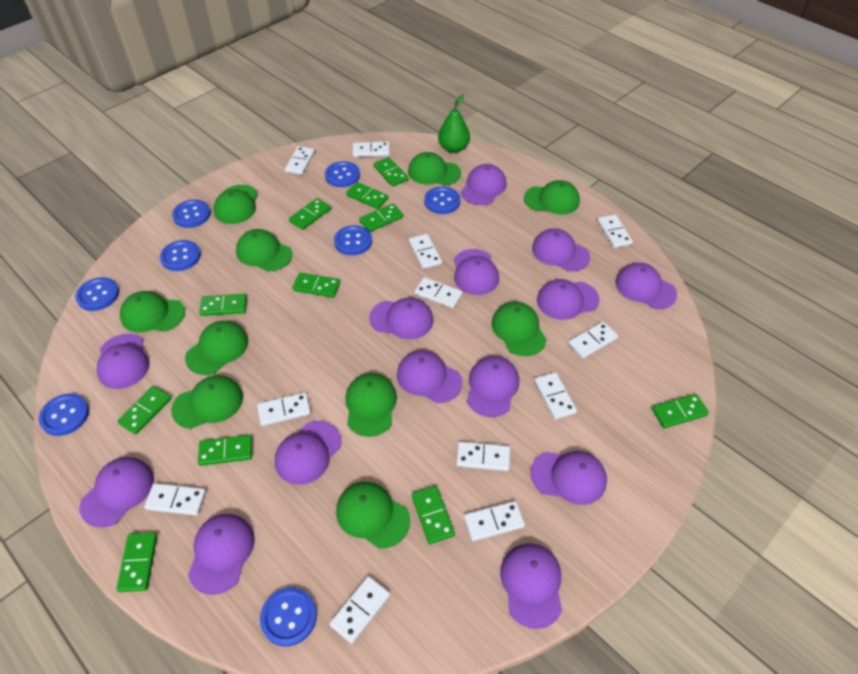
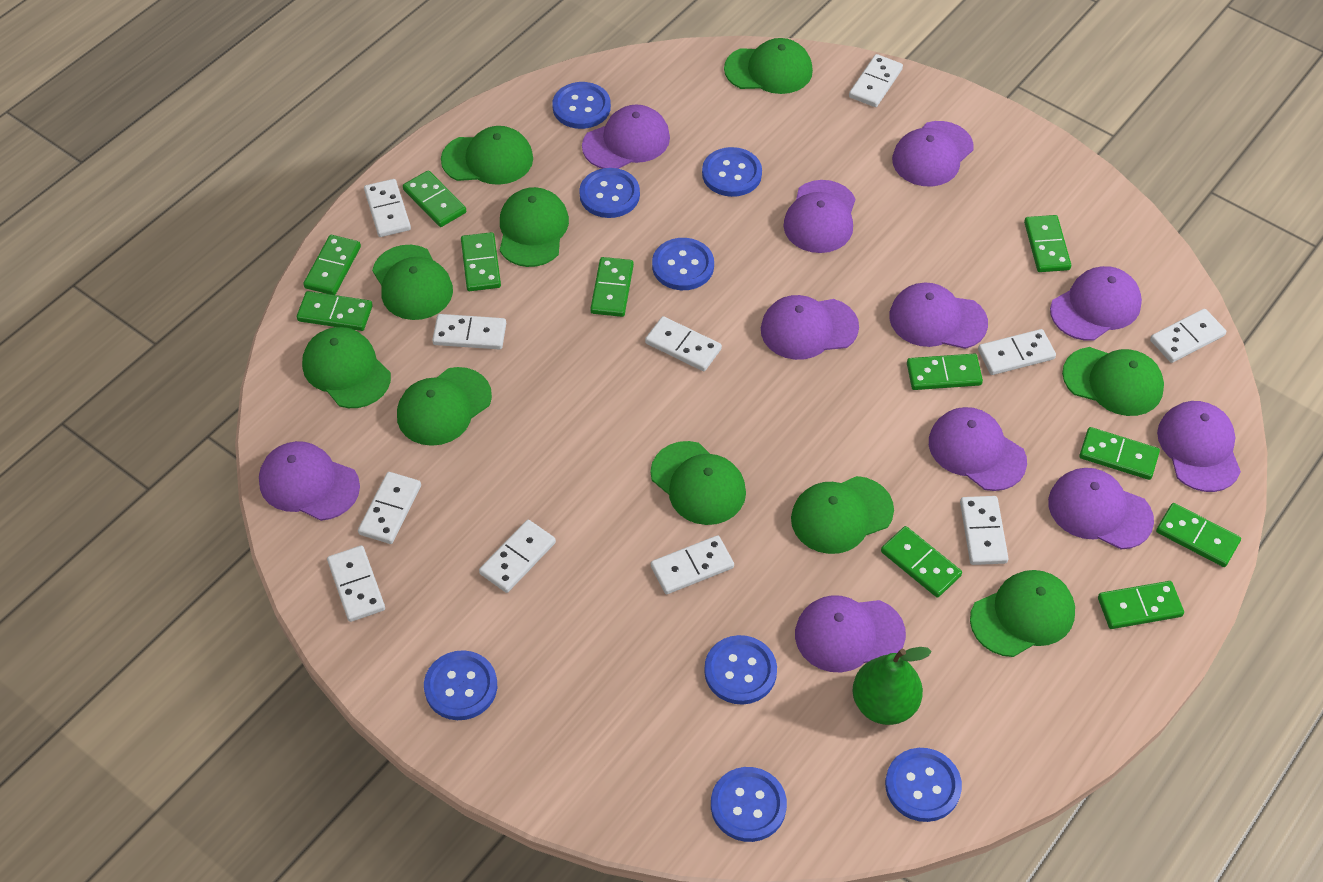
purple cap: 14 -> 11
white domino: 12 -> 11

